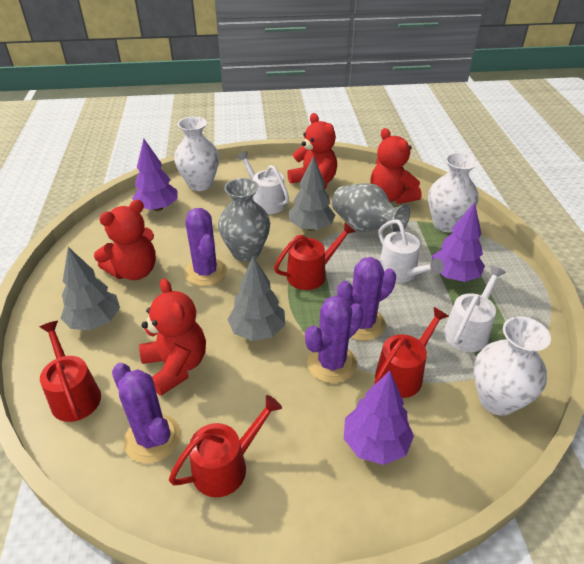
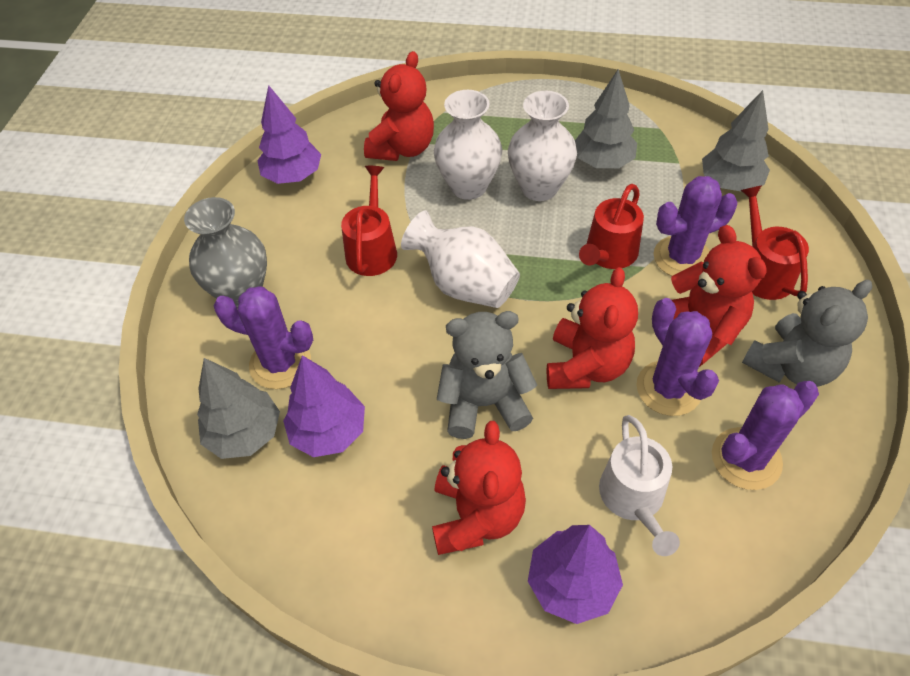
grey teddy bear: 0 -> 2
grey vase: 2 -> 1
red watering can: 4 -> 3
white watering can: 3 -> 1

